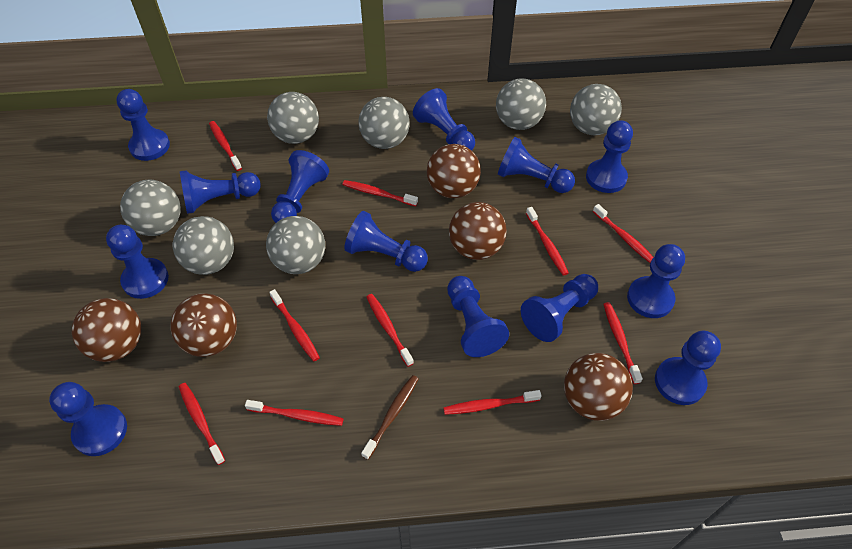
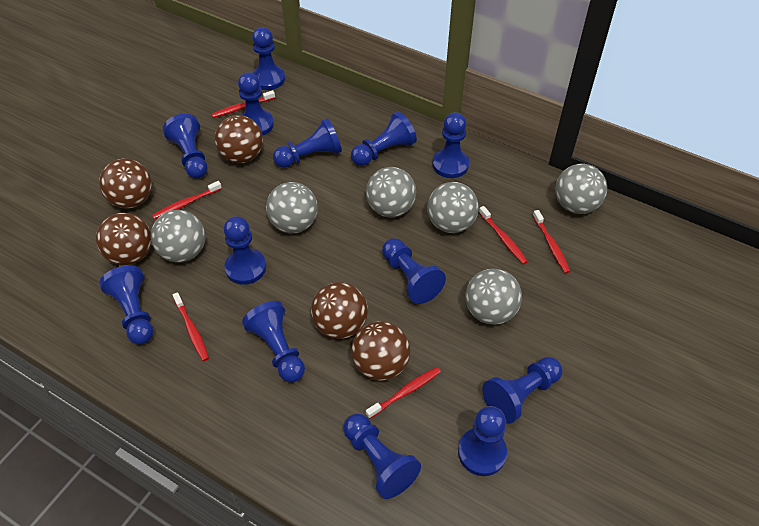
brown toothbrush: 1 -> 0
grey ball: 7 -> 6
red toothbrush: 10 -> 6

